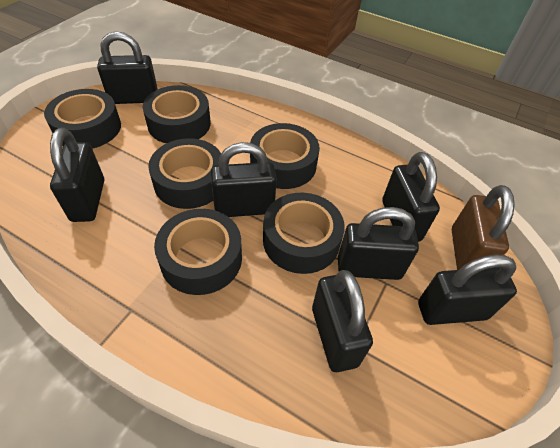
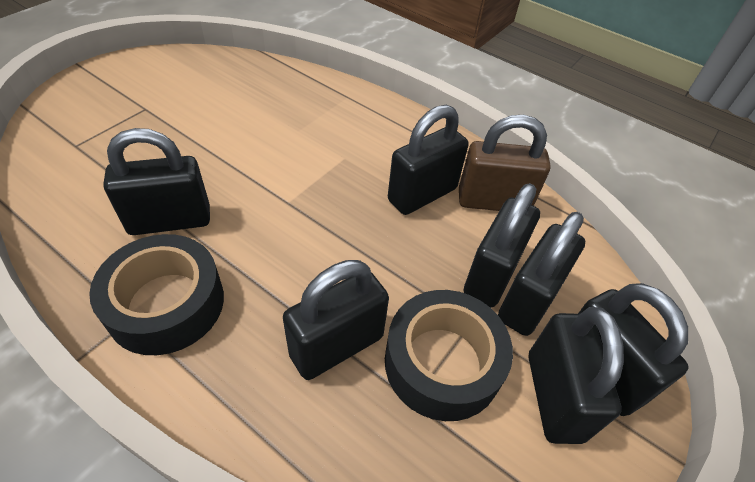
black tape: 6 -> 2

